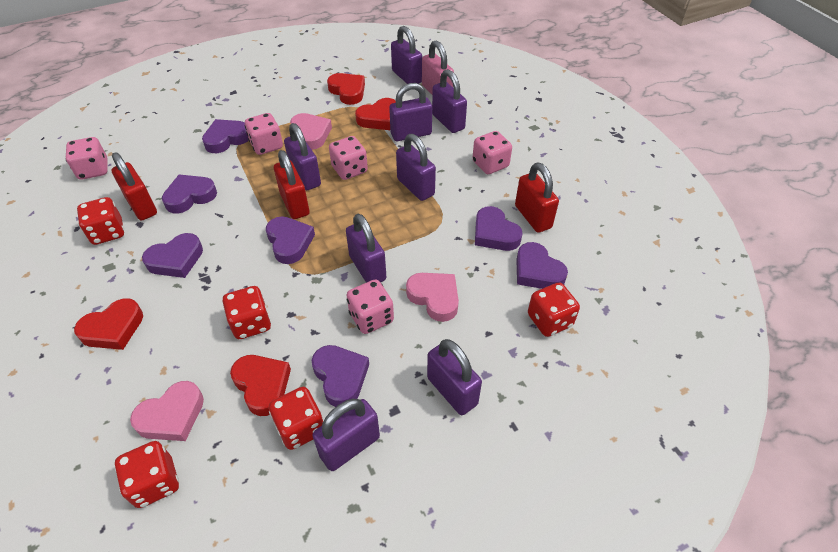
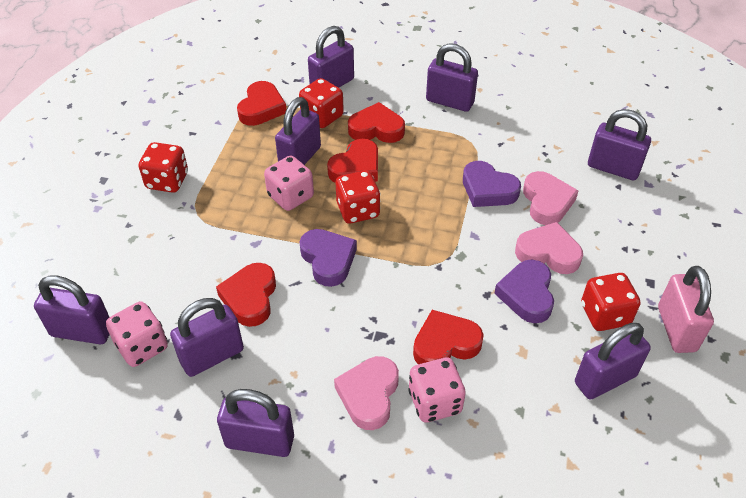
pink dice: 5 -> 3
purple heart: 7 -> 3
red dice: 5 -> 4
red heart: 4 -> 5
red padlock: 3 -> 0

